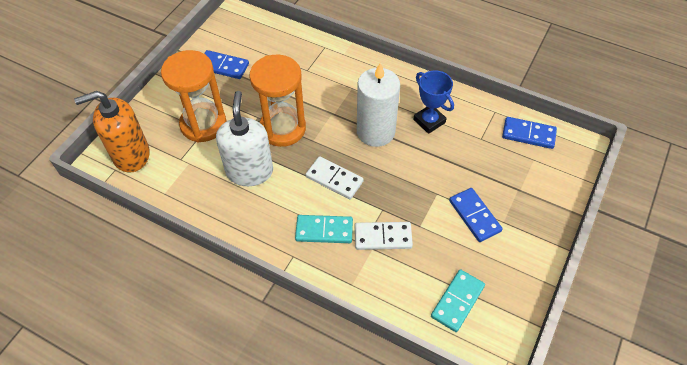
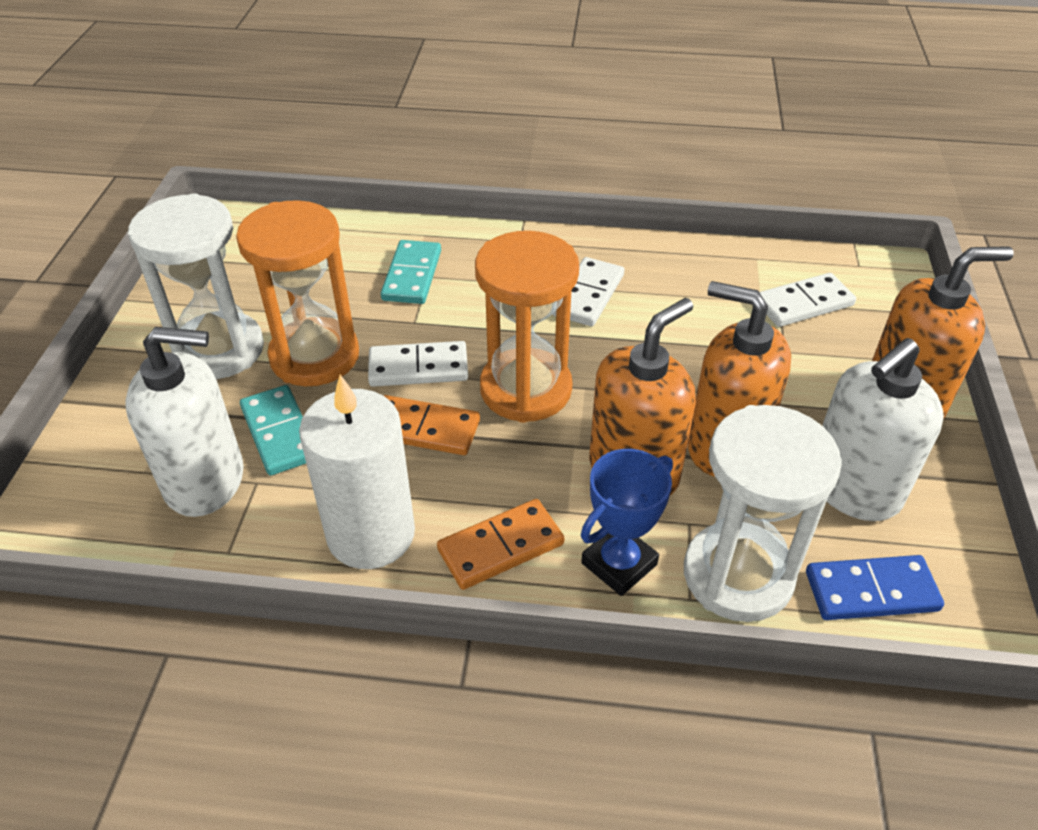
blue domino: 3 -> 1
orange domino: 0 -> 2
orange soap dispenser: 1 -> 3
white domino: 2 -> 3
white hourglass: 0 -> 2
white soap dispenser: 1 -> 2

